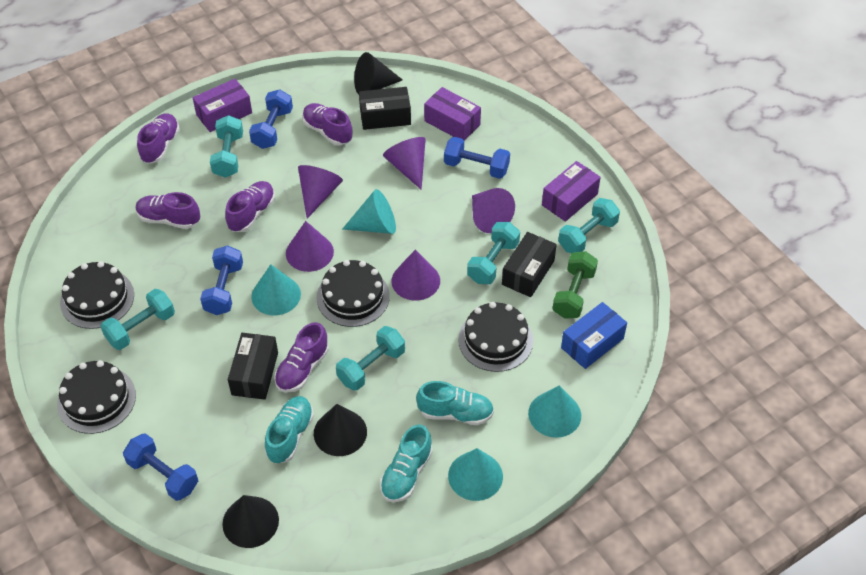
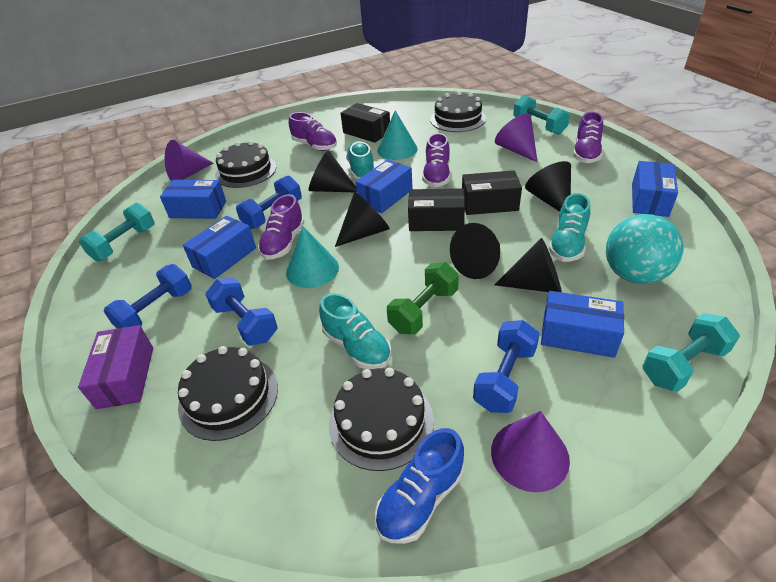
black cone: 3 -> 5
blue box: 1 -> 5
blue shoe: 0 -> 1
purple box: 3 -> 1
purple cone: 5 -> 3
purple shoe: 5 -> 4
turquoise ball: 0 -> 1
turquoise cone: 4 -> 2
turquoise dumbbell: 5 -> 3

